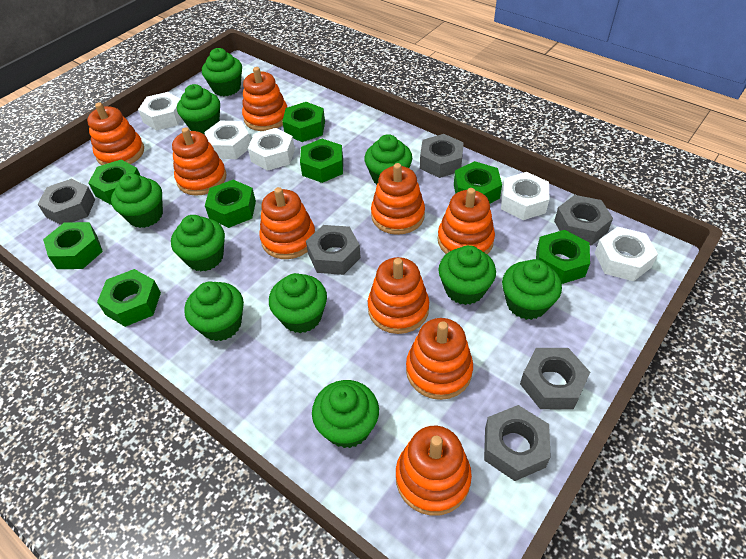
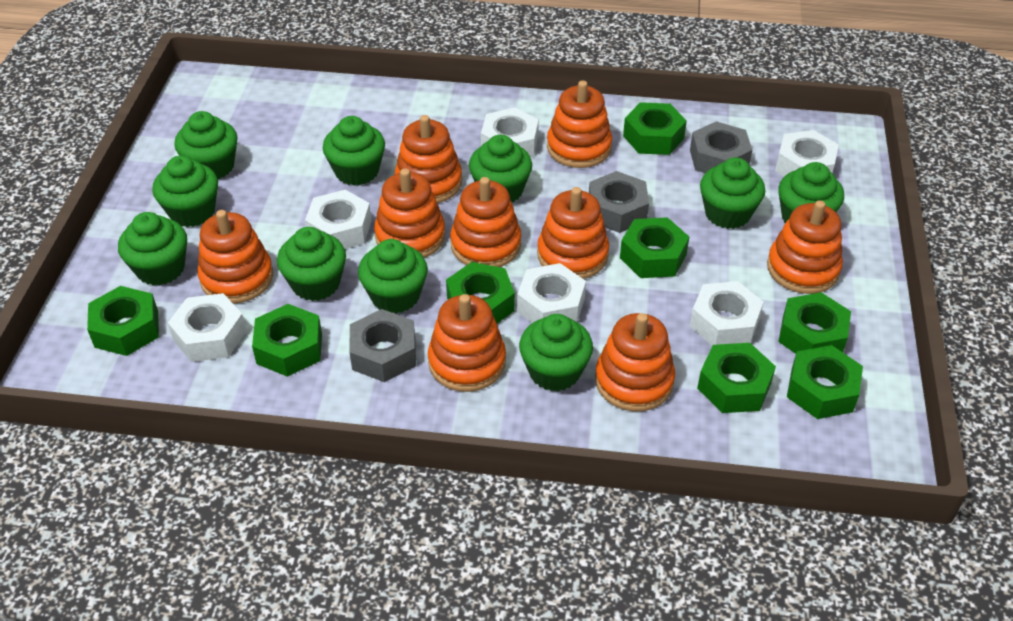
grey nut: 6 -> 3
white nut: 5 -> 6

